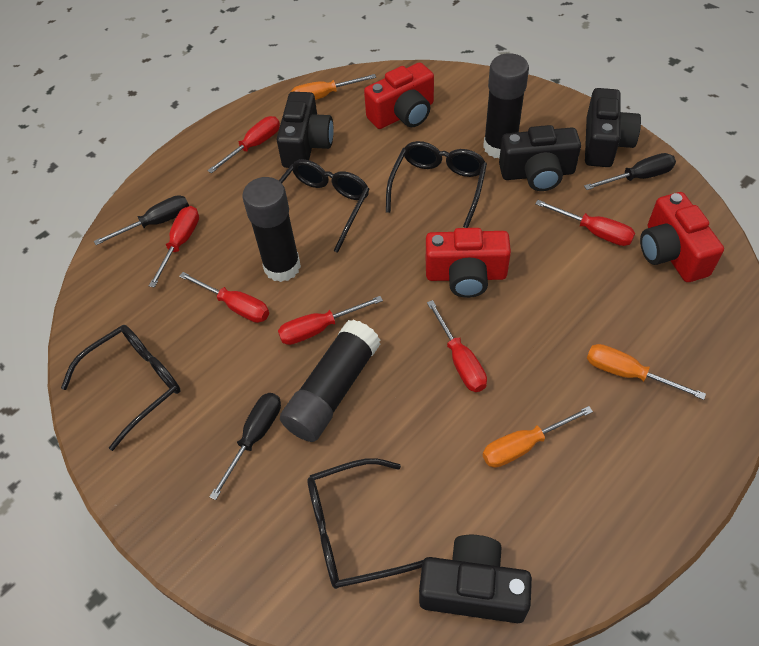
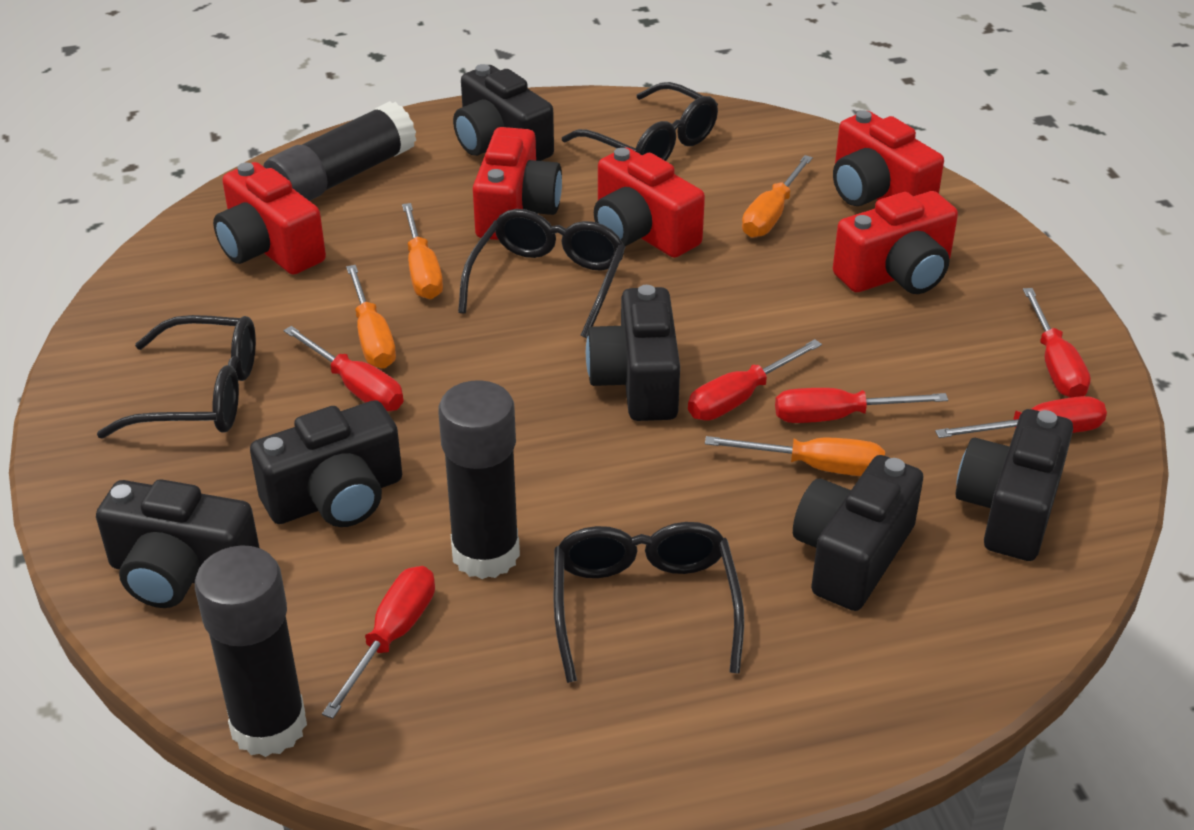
black camera: 4 -> 6
black screwdriver: 3 -> 0
orange screwdriver: 3 -> 4
red camera: 3 -> 5

